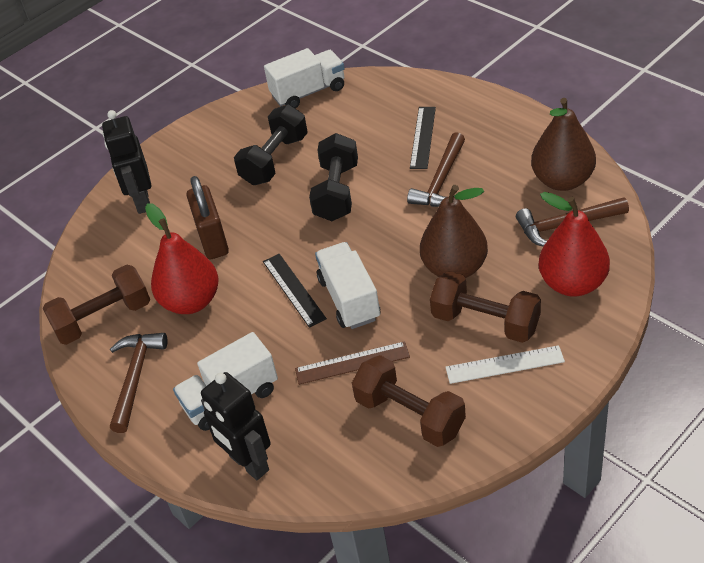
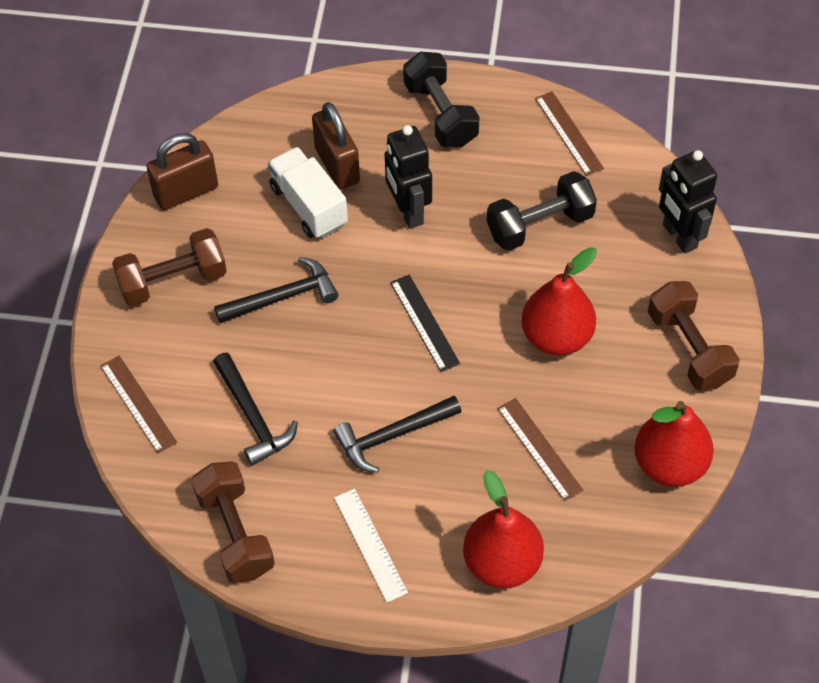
black hammer: 0 -> 3
black ruler: 2 -> 1
brown hammer: 3 -> 0
brown padlock: 1 -> 2
brown pear: 2 -> 0
brown ruler: 1 -> 3
red pear: 2 -> 3
white truck: 3 -> 1

